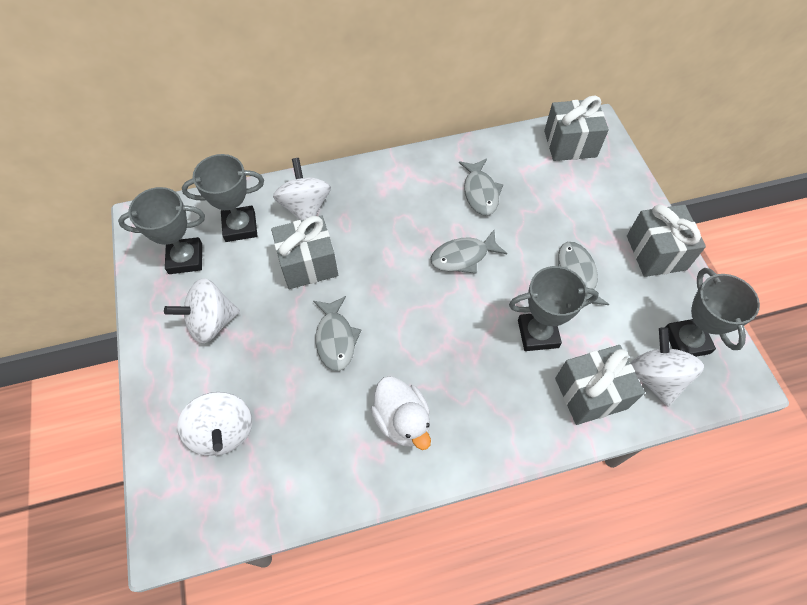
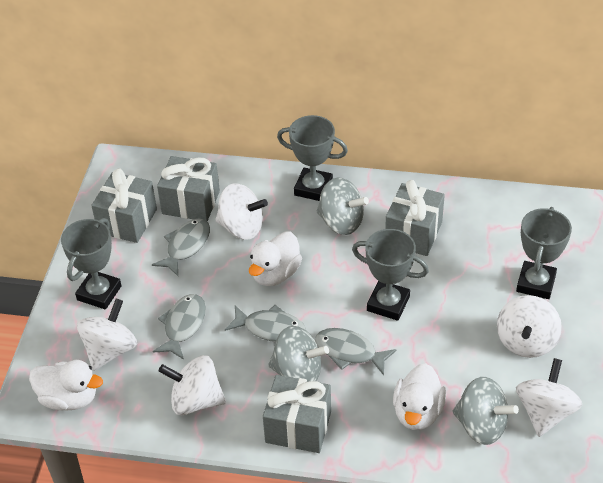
grey spinning top: 0 -> 3
white duck: 1 -> 3
white spinning top: 4 -> 5

